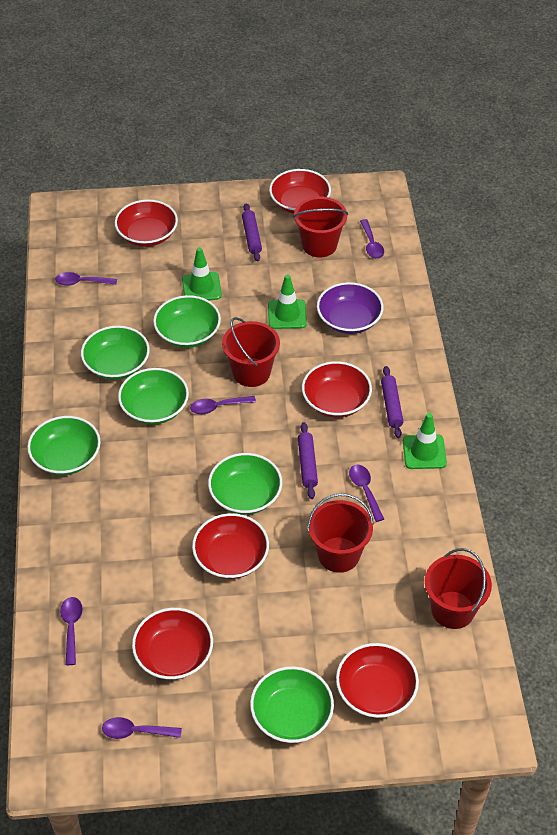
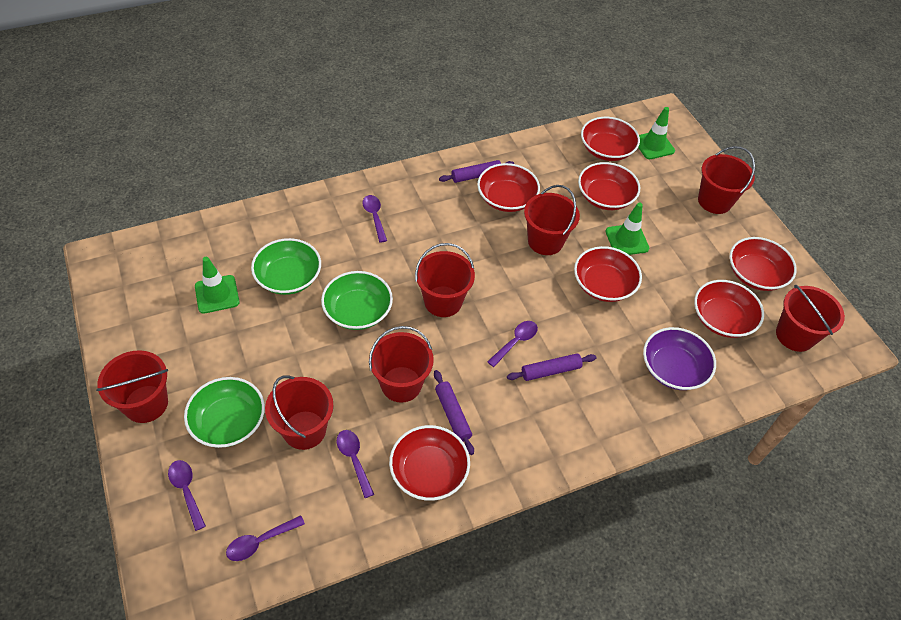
green bowl: 6 -> 3
purple spoon: 6 -> 5
red bowl: 6 -> 7
red bucket: 4 -> 7

